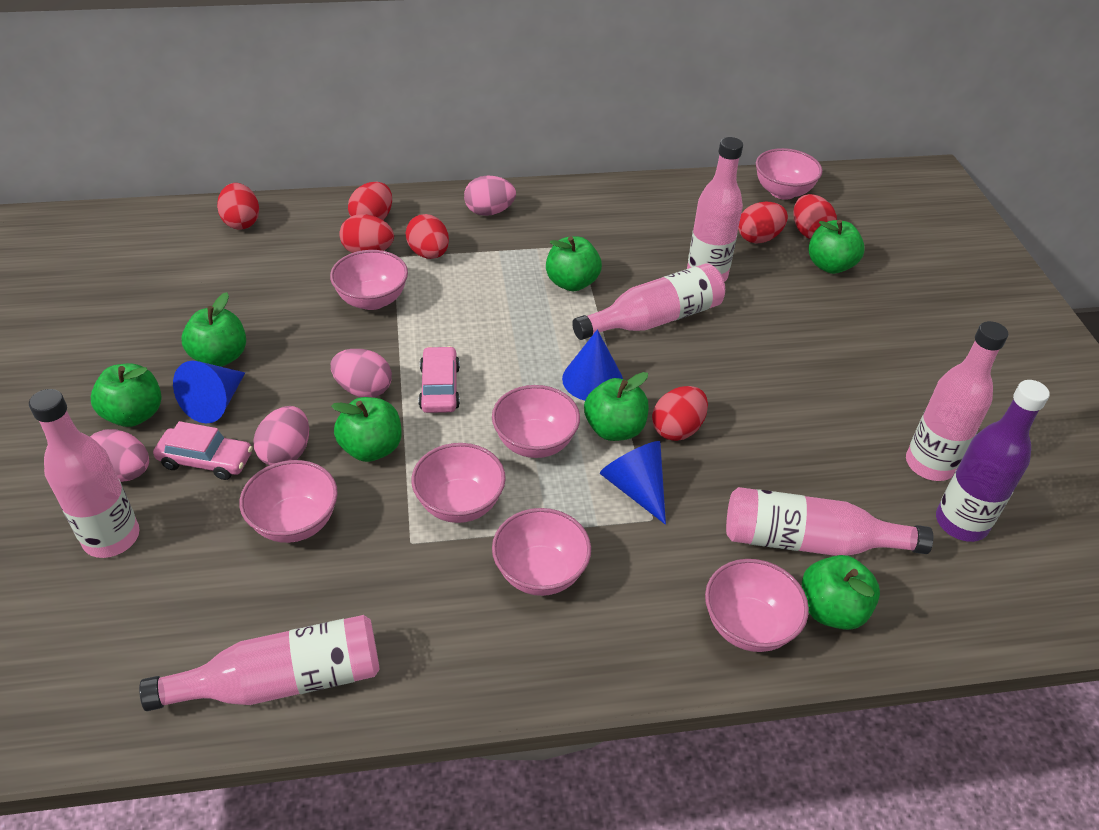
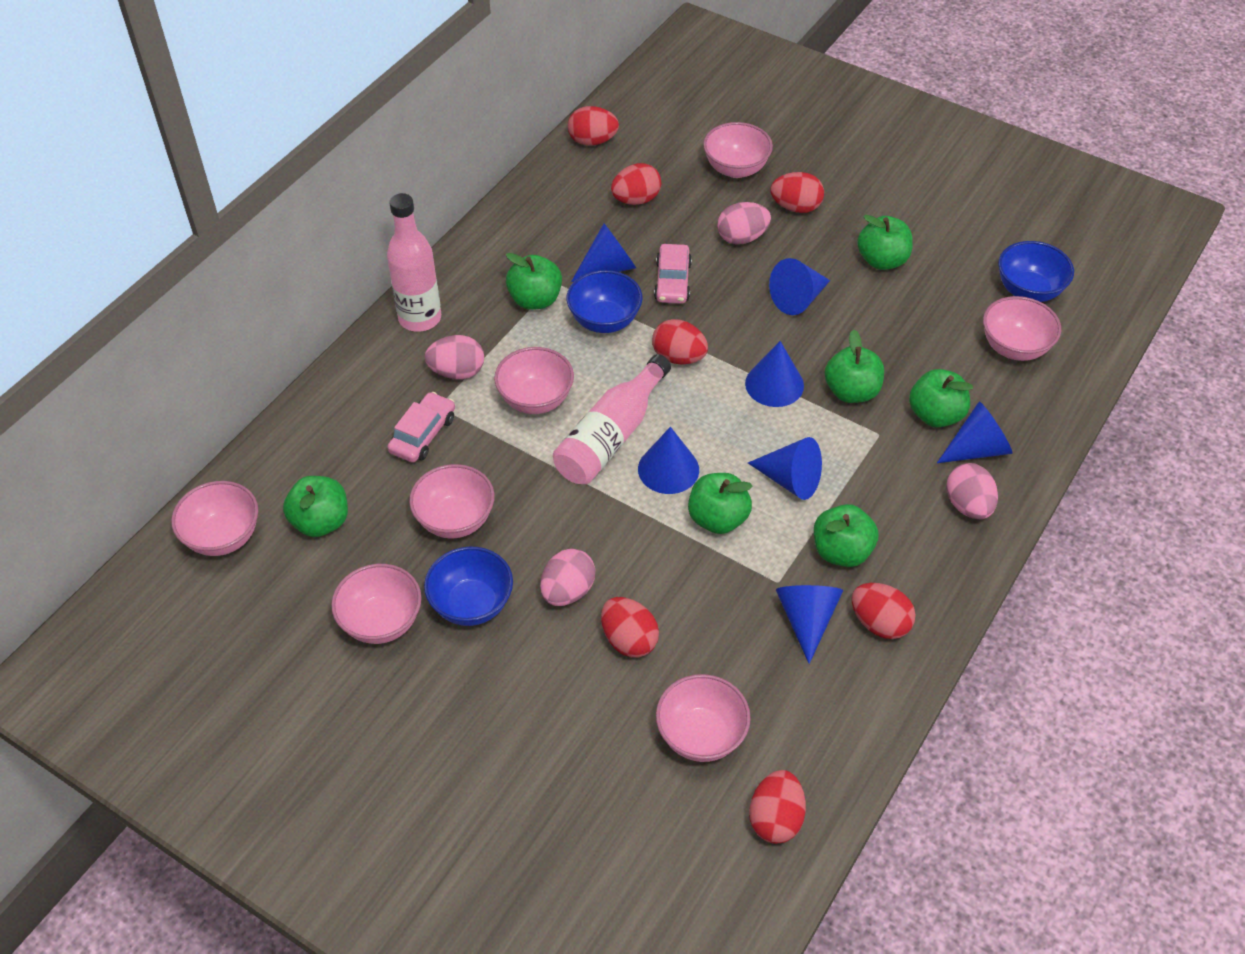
blue bowl: 0 -> 3
blue cone: 3 -> 7
pink bottle: 6 -> 2
purple bottle: 1 -> 0

